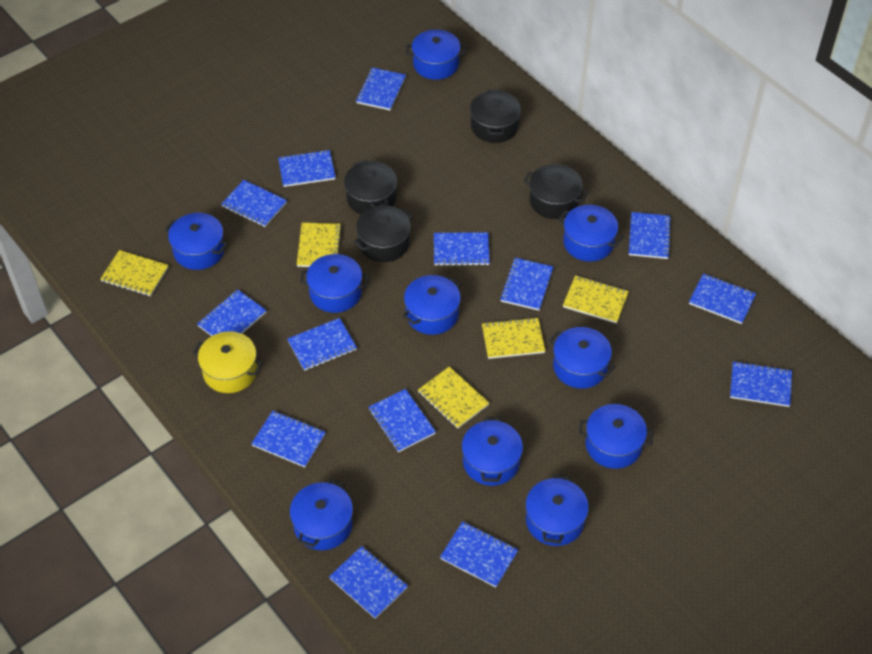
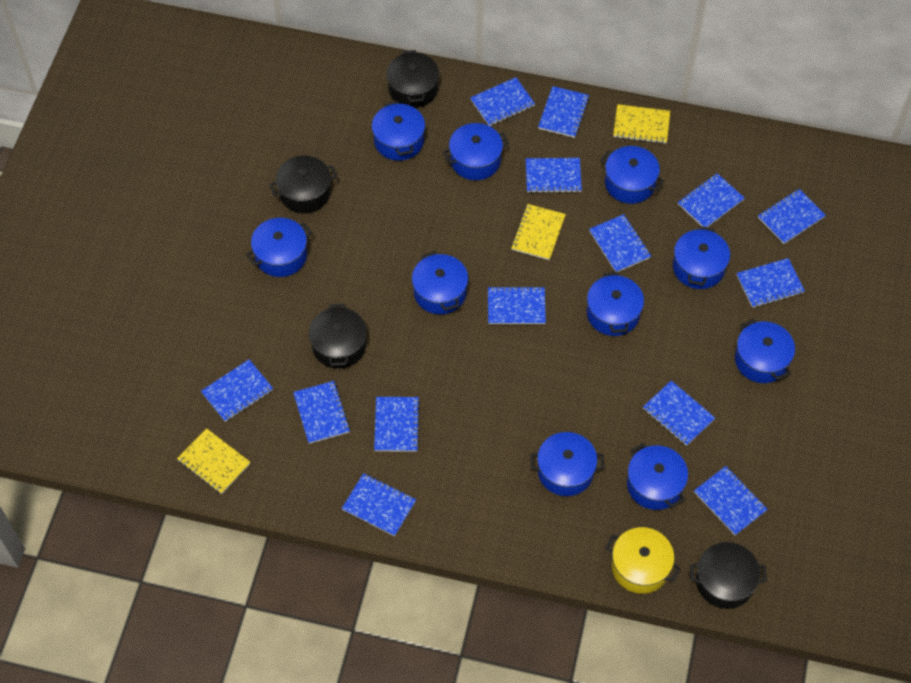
yellow notebook: 5 -> 3

